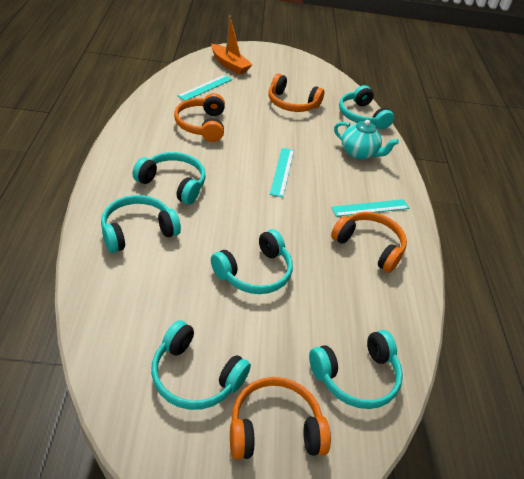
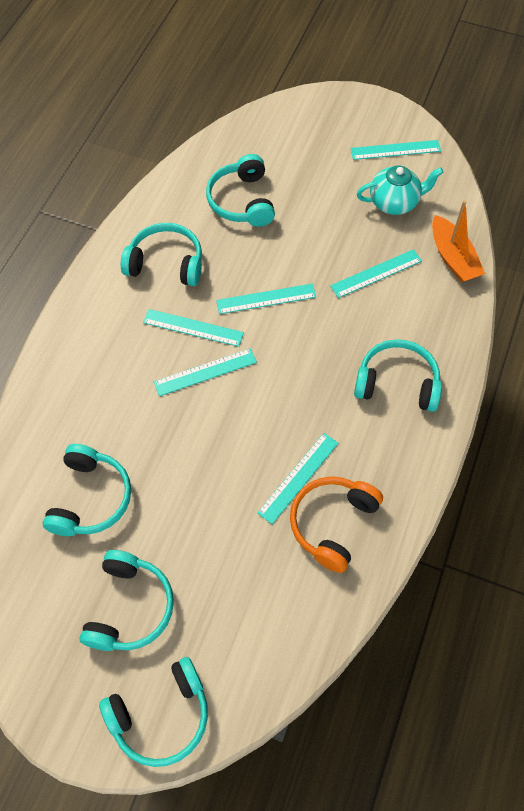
orange headphones: 4 -> 1
turquoise ruler: 3 -> 6

